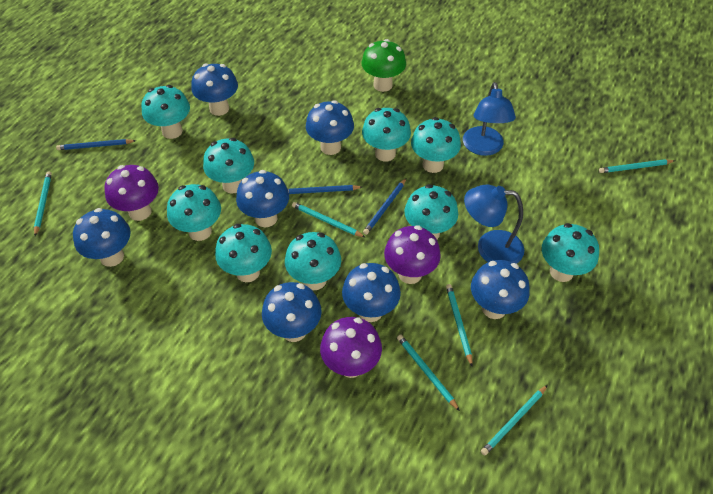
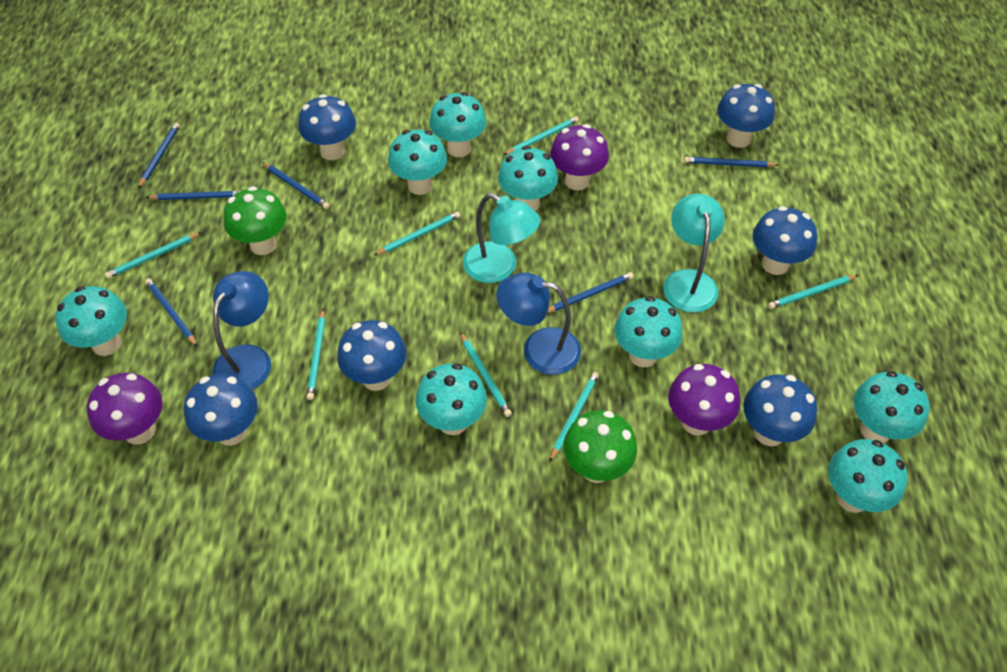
blue mushroom: 7 -> 6
blue pencil: 3 -> 6
green mushroom: 1 -> 2
turquoise lamp: 0 -> 2
turquoise mushroom: 9 -> 8
turquoise pencil: 6 -> 7

